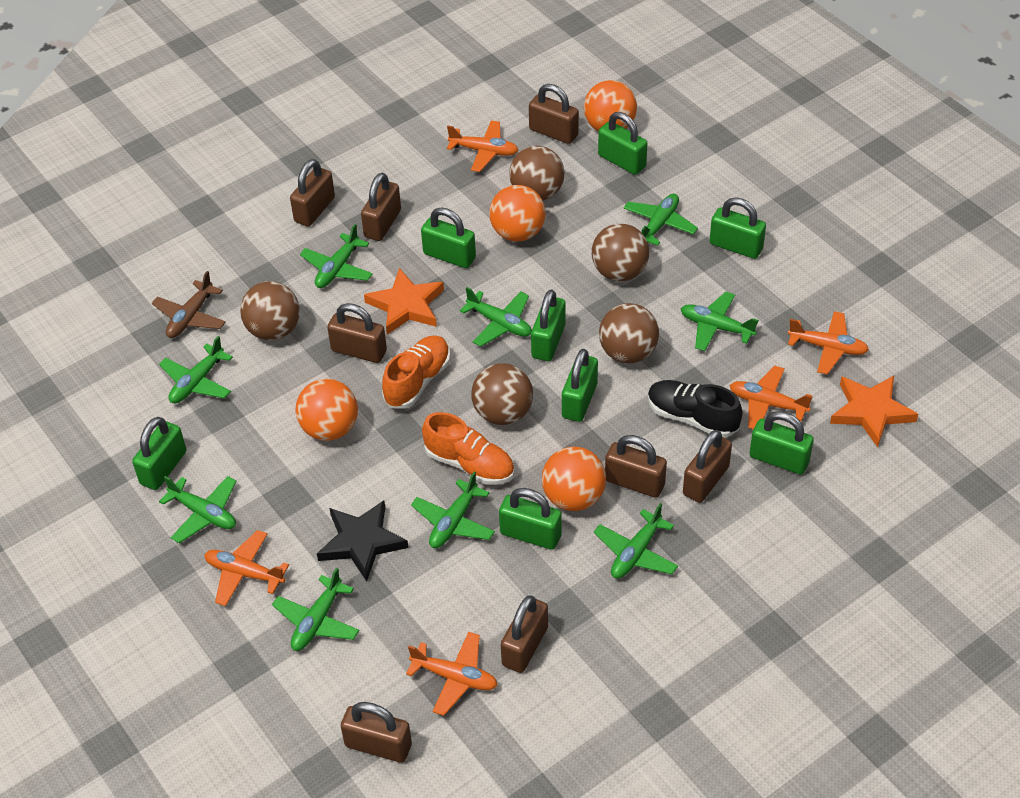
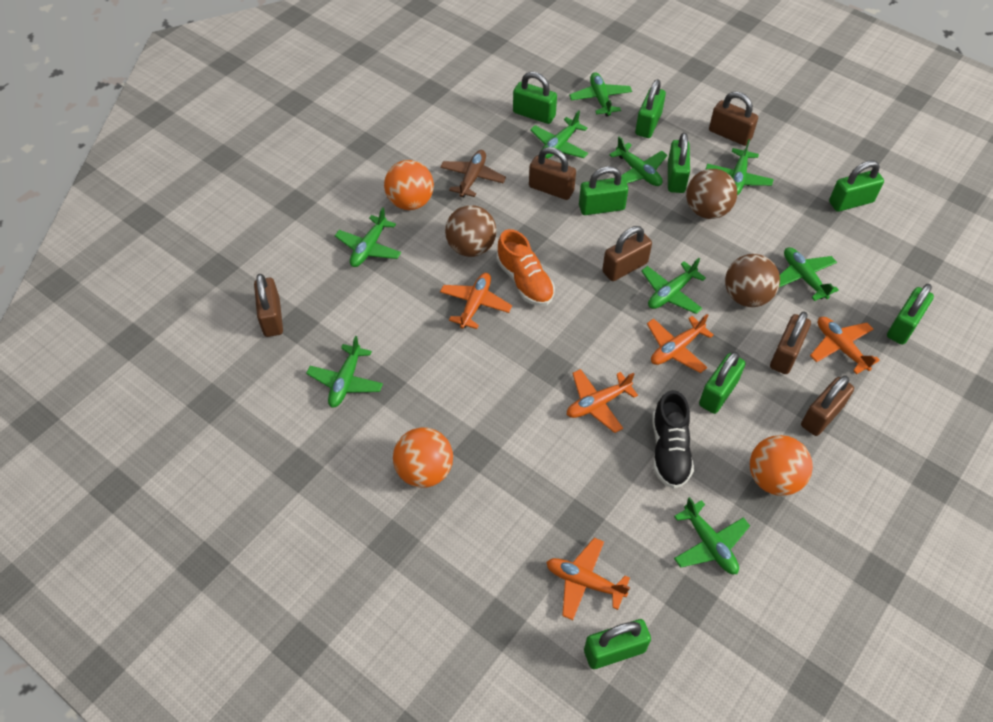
black star: 1 -> 0
brown ball: 5 -> 3
brown padlock: 8 -> 6
orange ball: 4 -> 3
orange shoe: 2 -> 1
orange star: 2 -> 0

